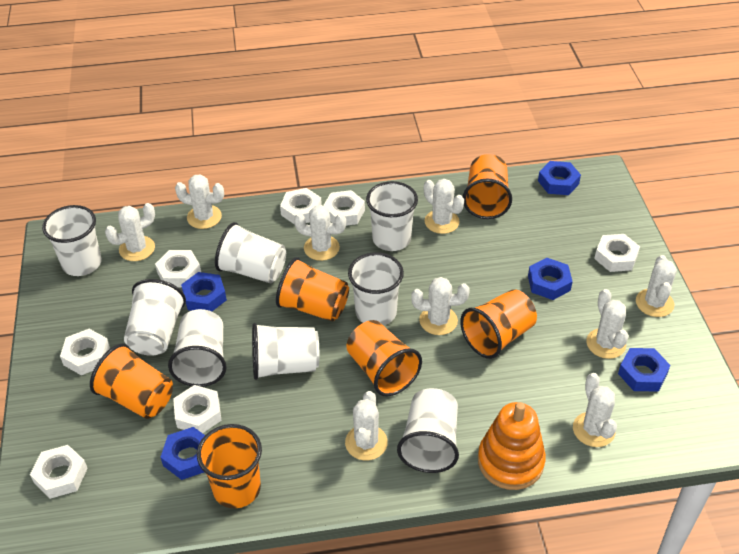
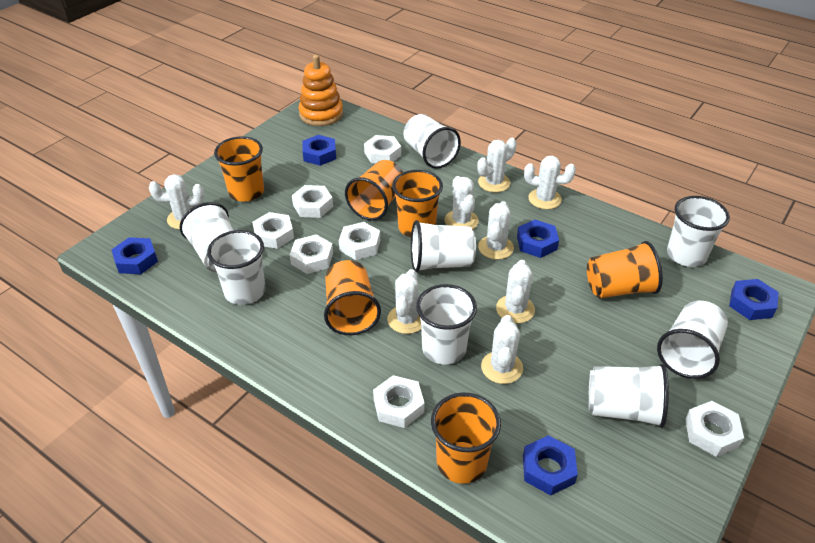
white cactus: 9 -> 8

